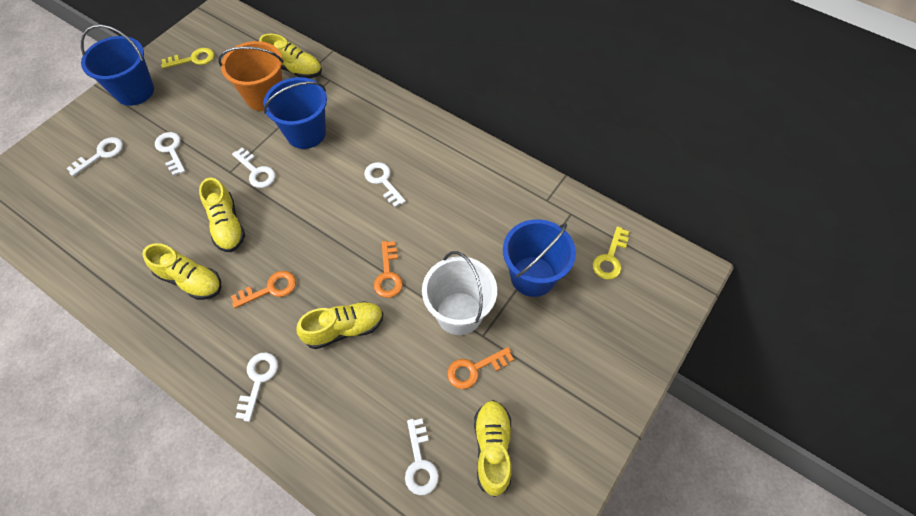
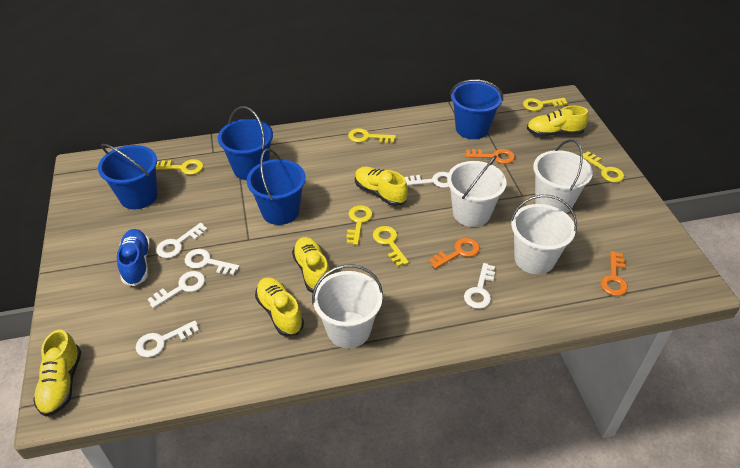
blue bucket: 3 -> 4
blue shoe: 0 -> 1
orange bucket: 1 -> 0
white bucket: 1 -> 4
yellow key: 2 -> 6

